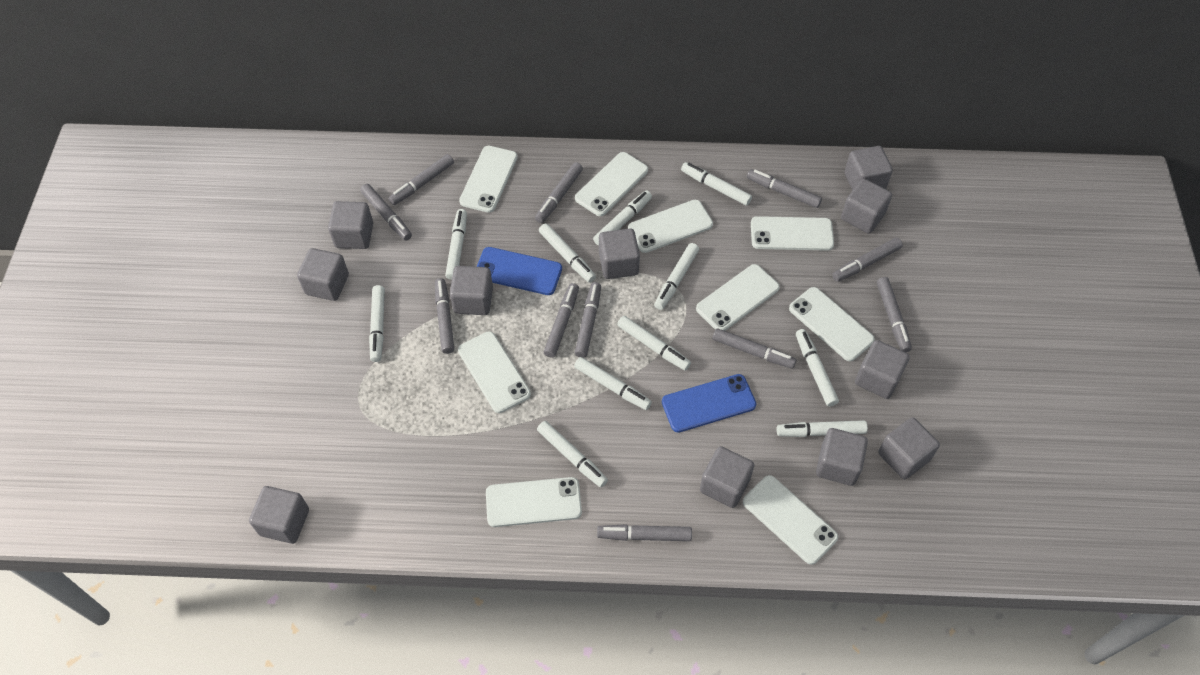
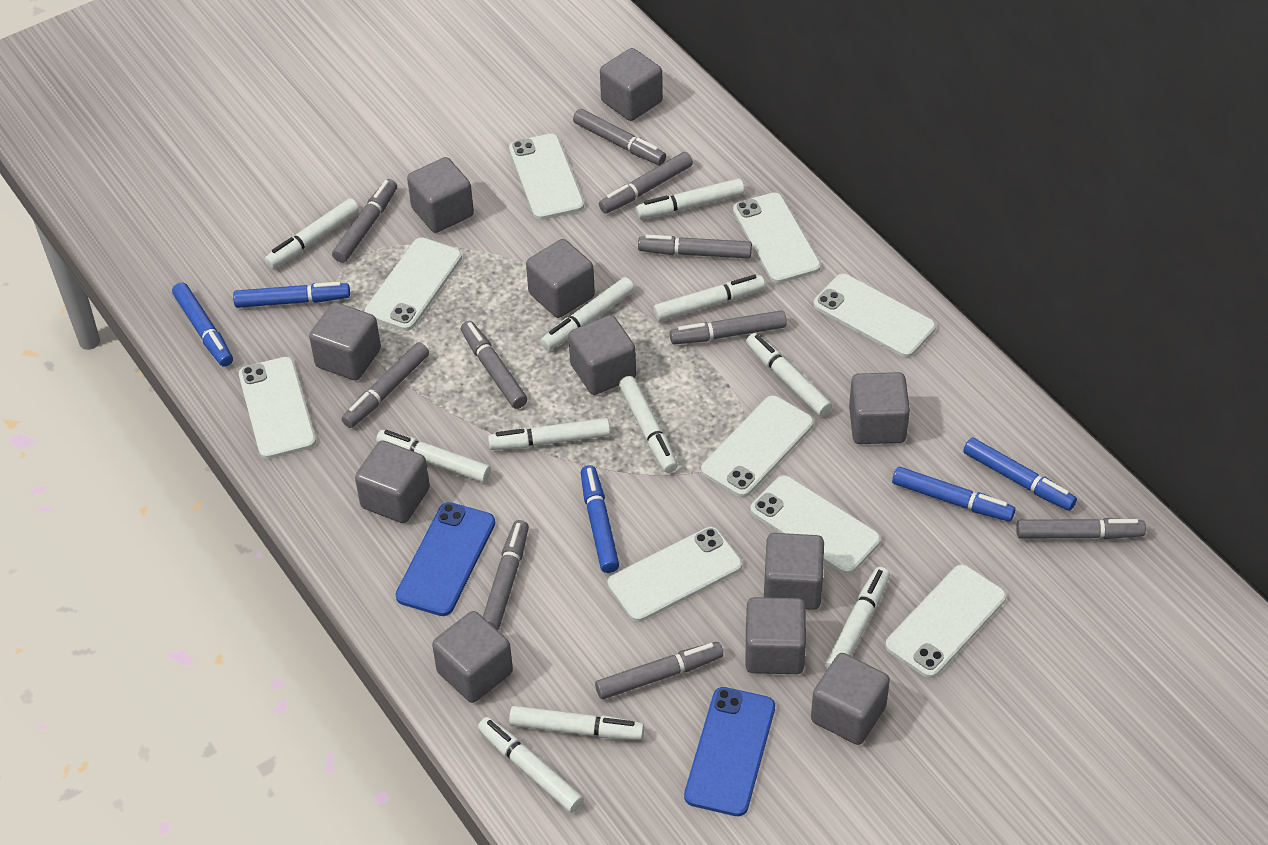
blue marker: 0 -> 5
grey marker: 11 -> 10

